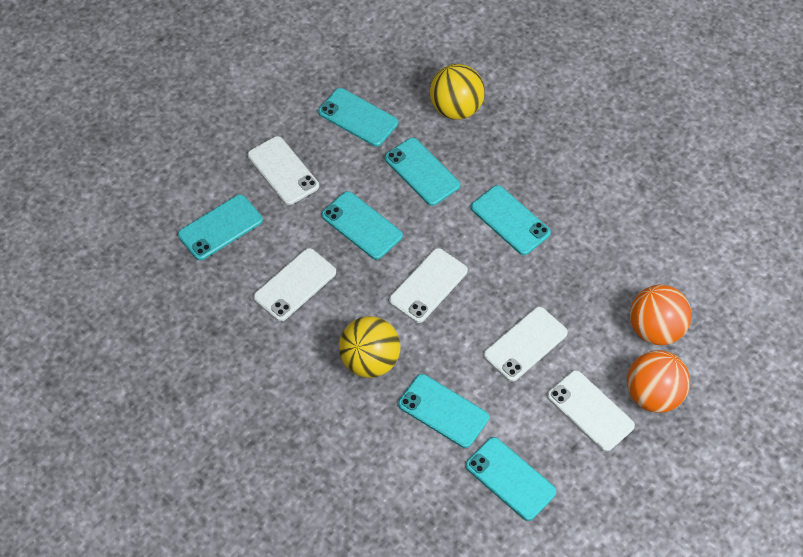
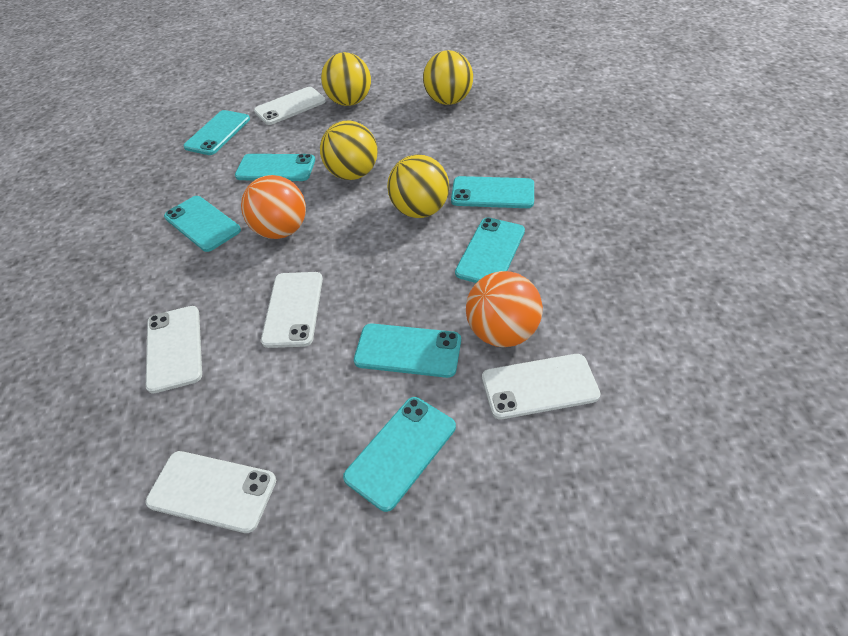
yellow ball: 2 -> 4

